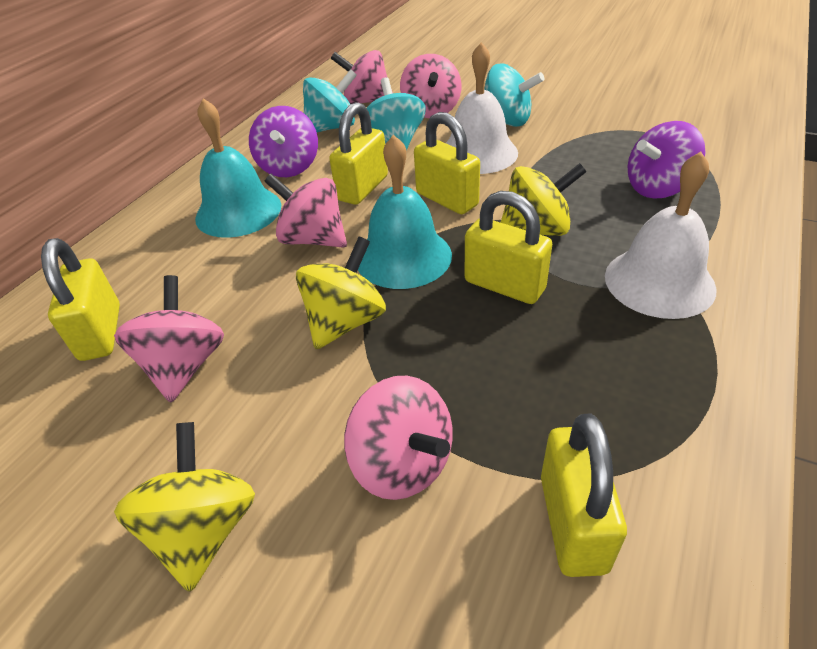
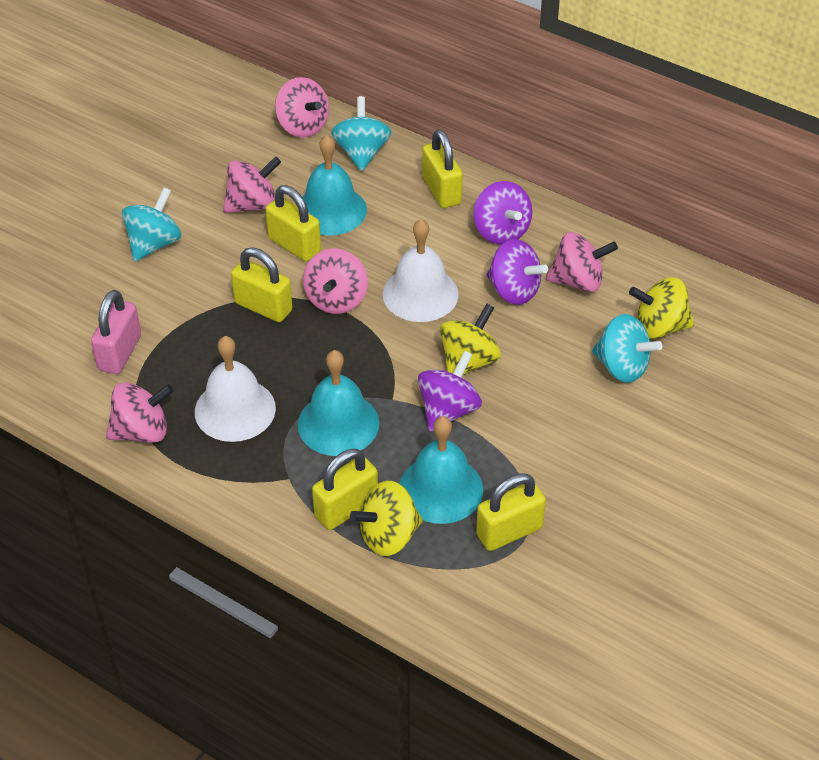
pink padlock: 0 -> 1
purple spinning top: 2 -> 3
turquoise bell: 2 -> 3

